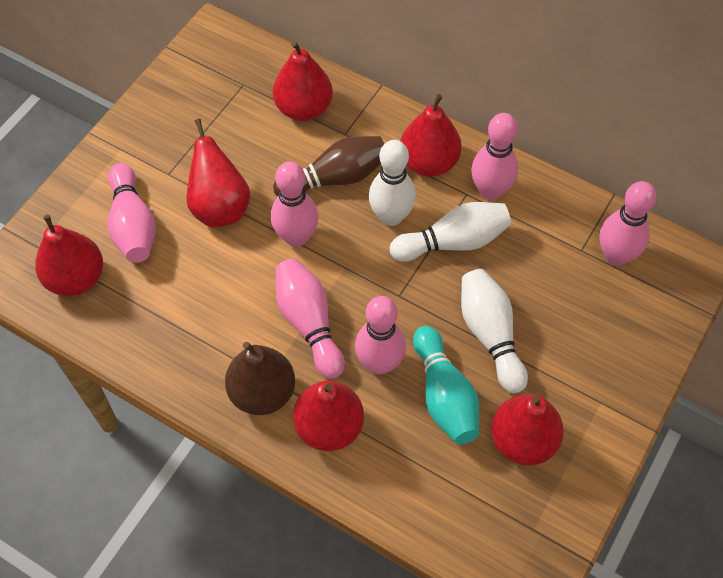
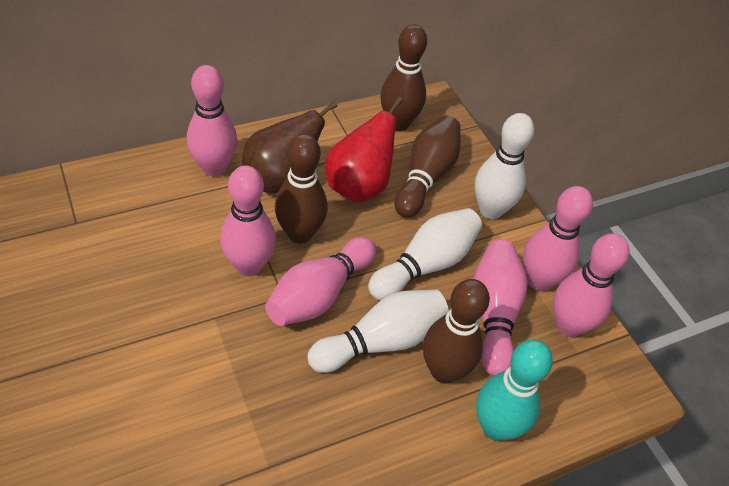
brown bowling pin: 1 -> 4
red pear: 6 -> 1

